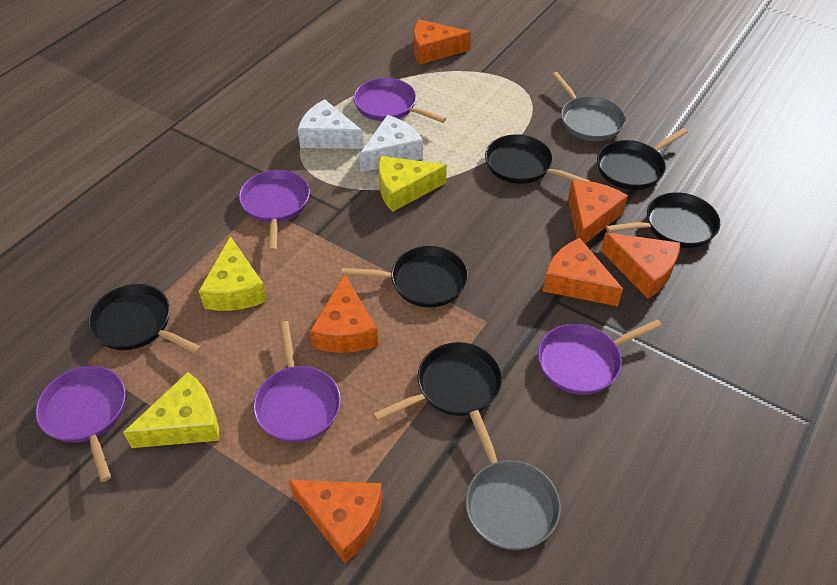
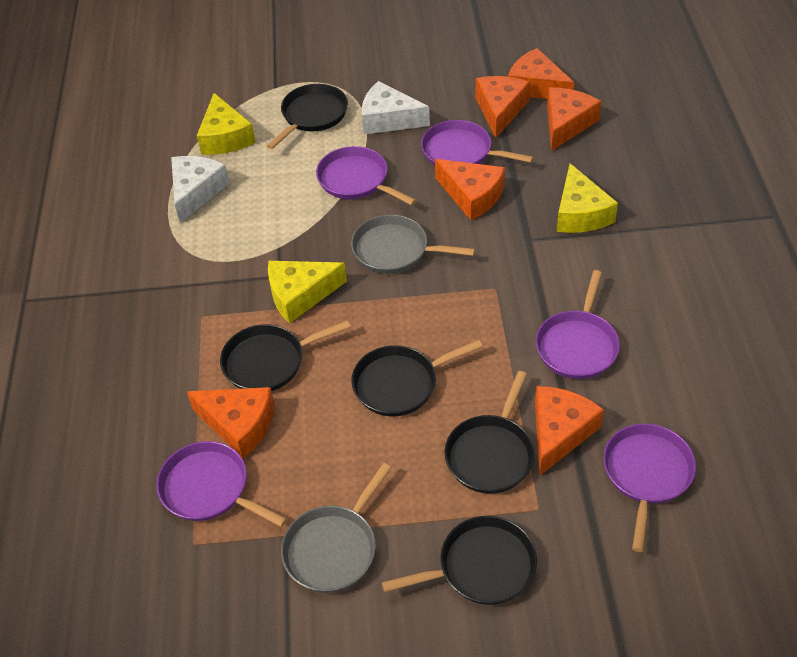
black pan: 6 -> 5

